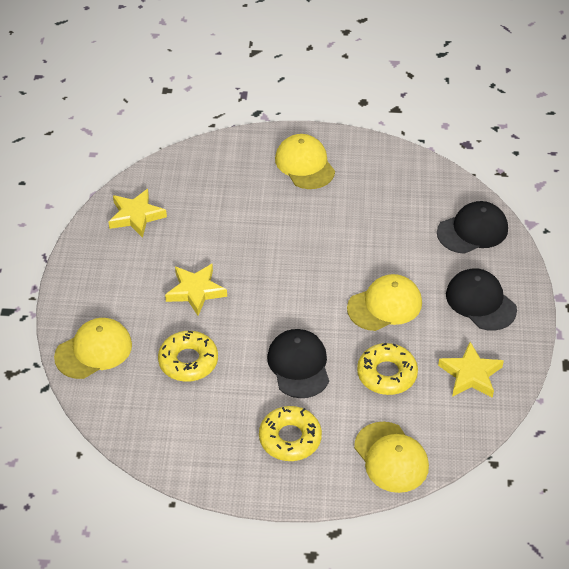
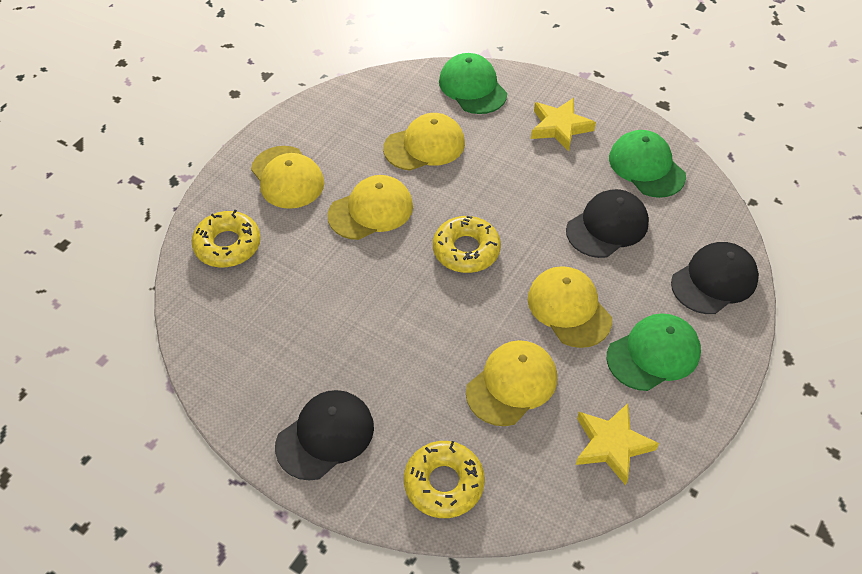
green cap: 0 -> 3
yellow cap: 4 -> 5
yellow star: 3 -> 2

